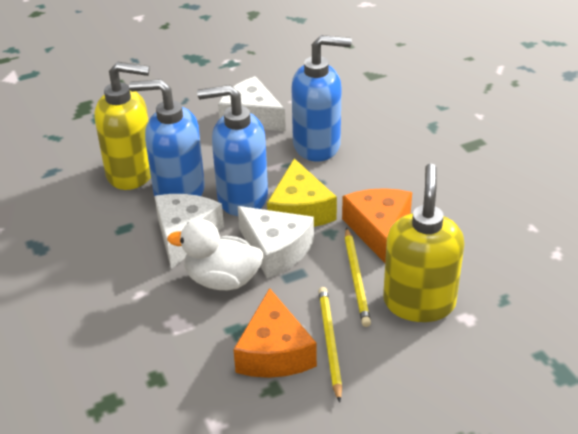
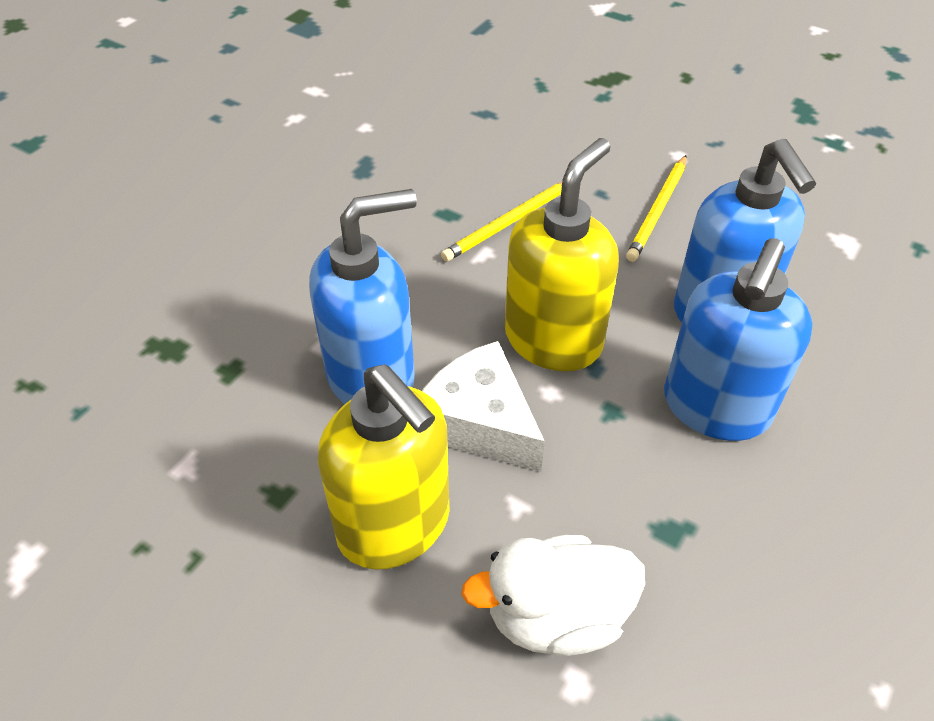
orange cheese: 2 -> 0
white cheese: 3 -> 1
yellow cheese: 1 -> 0

